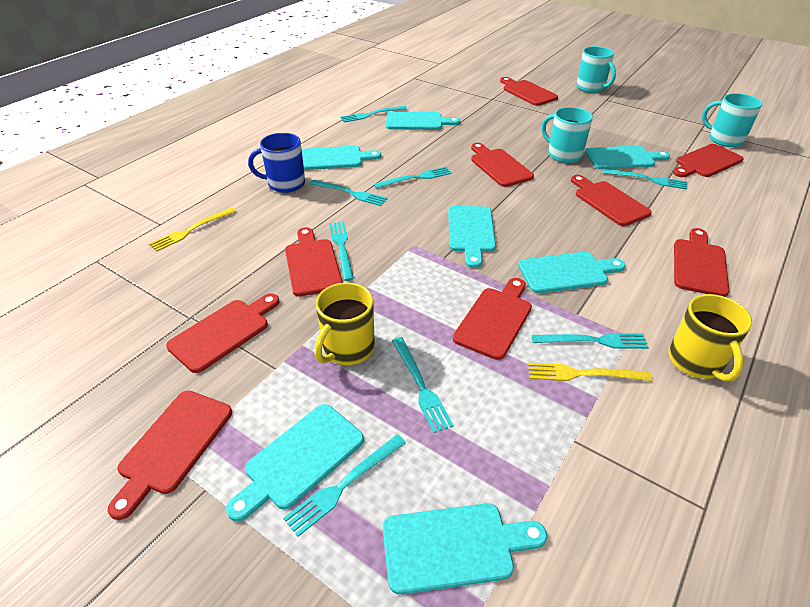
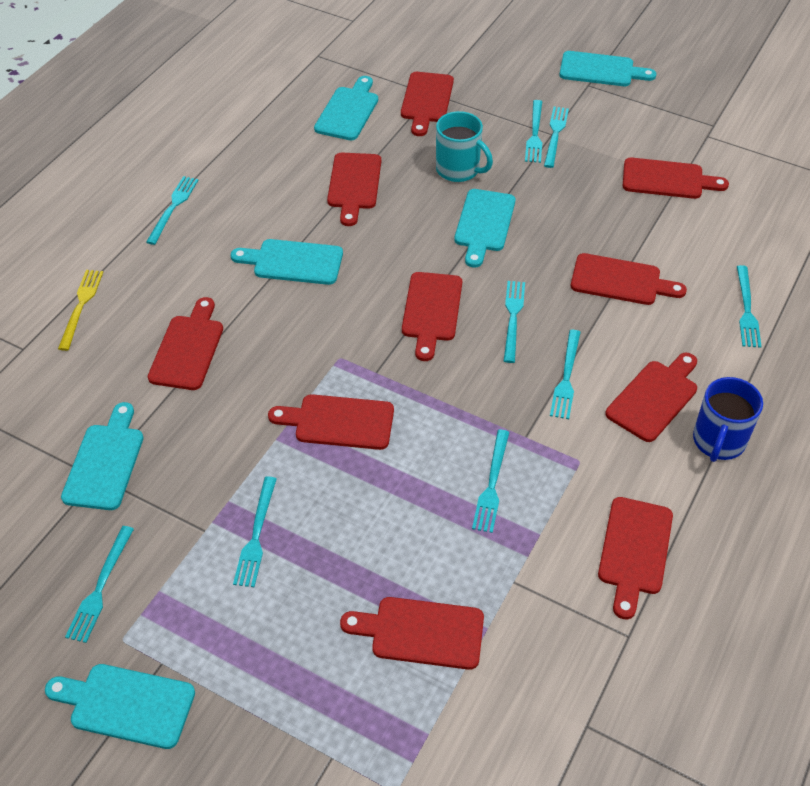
red cutting board: 9 -> 10
turquoise cutting board: 7 -> 6
turquoise fork: 8 -> 9
turquoise mug: 3 -> 1
yellow fork: 2 -> 1
yellow mug: 2 -> 0

